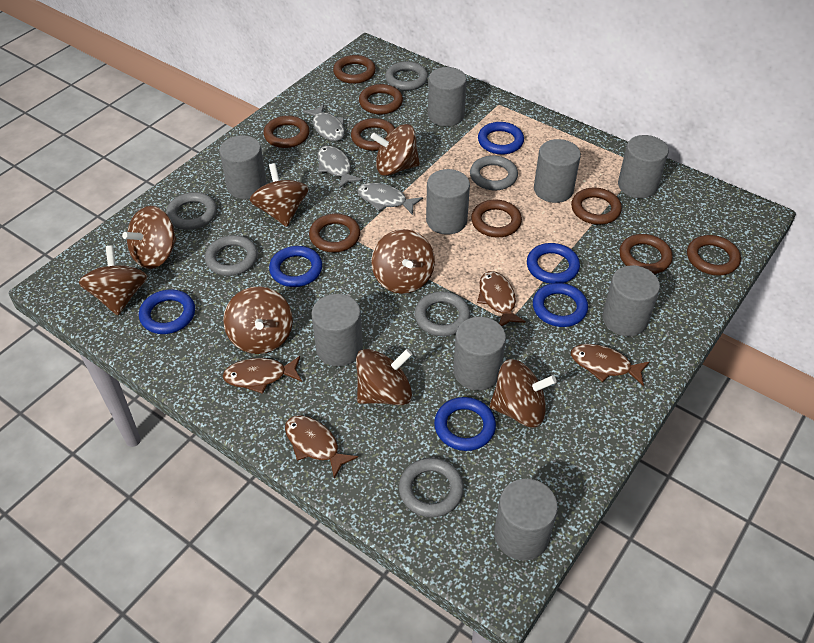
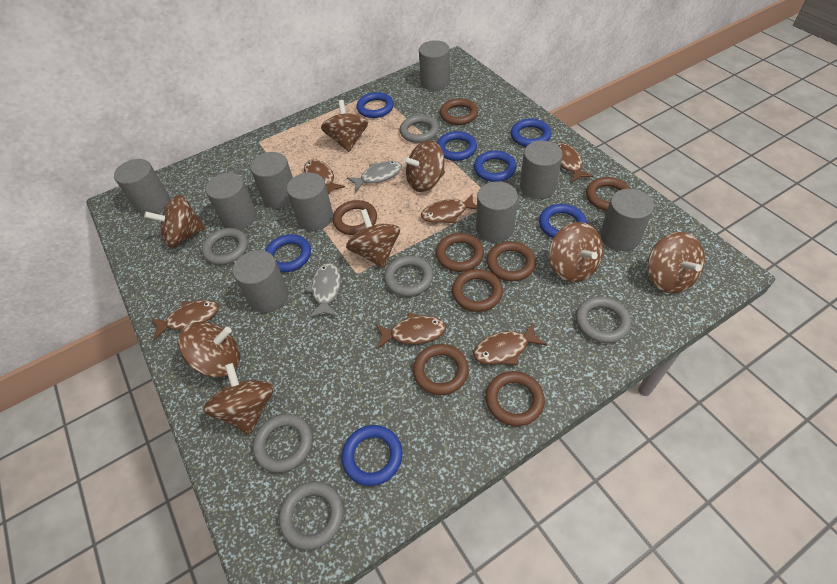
blue ring: 6 -> 7
brown fish: 4 -> 6
brown ring: 9 -> 8
grey fish: 3 -> 2

